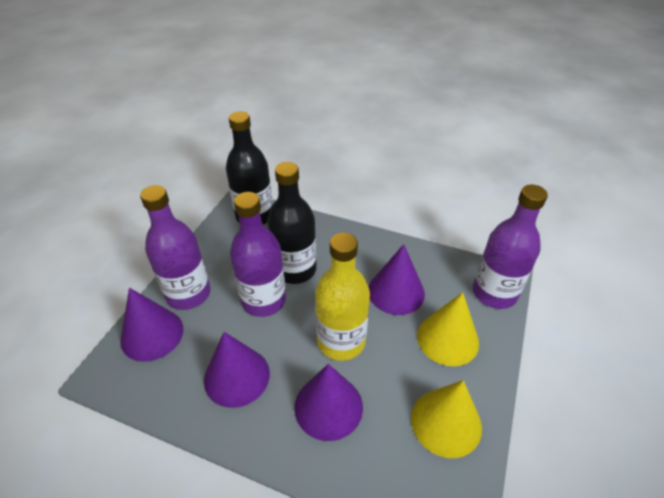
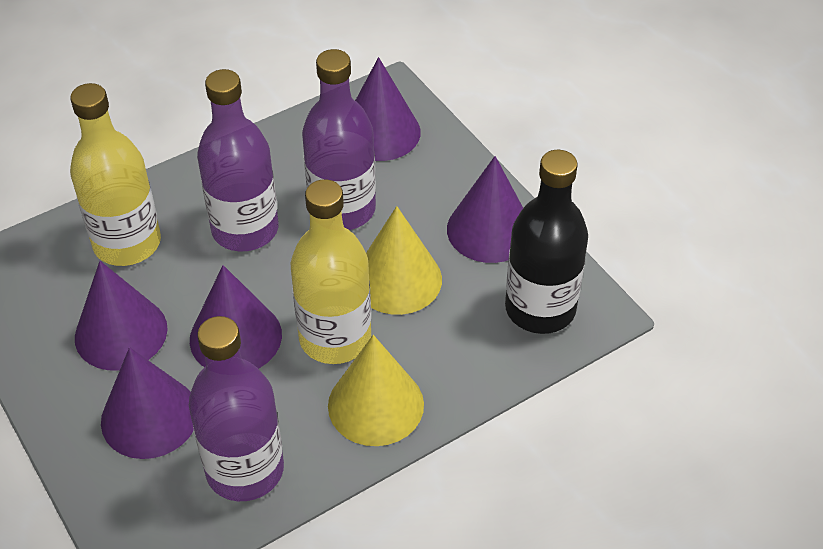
black bottle: 2 -> 1
purple cone: 4 -> 5
yellow bottle: 1 -> 2

